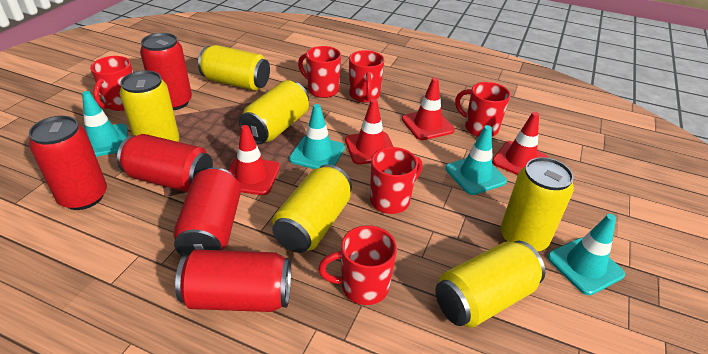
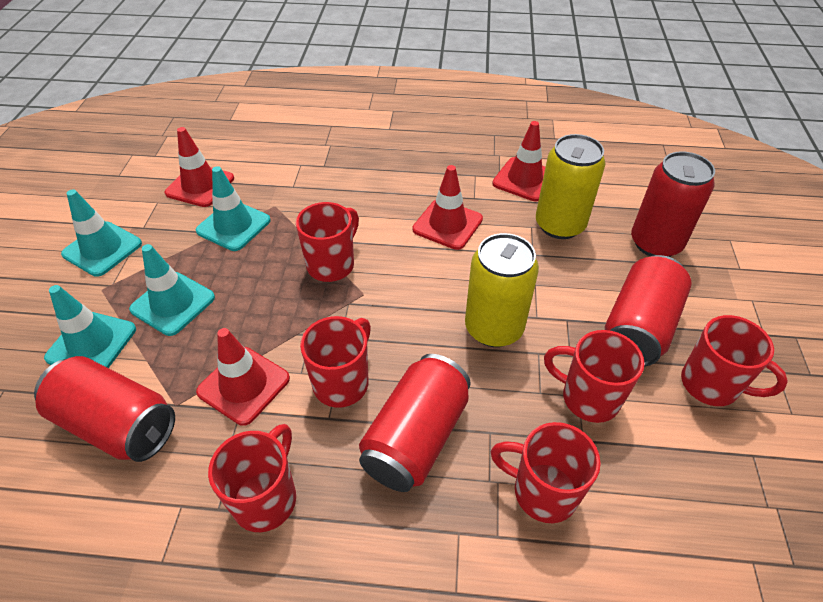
red can: 5 -> 4
yellow can: 6 -> 2

